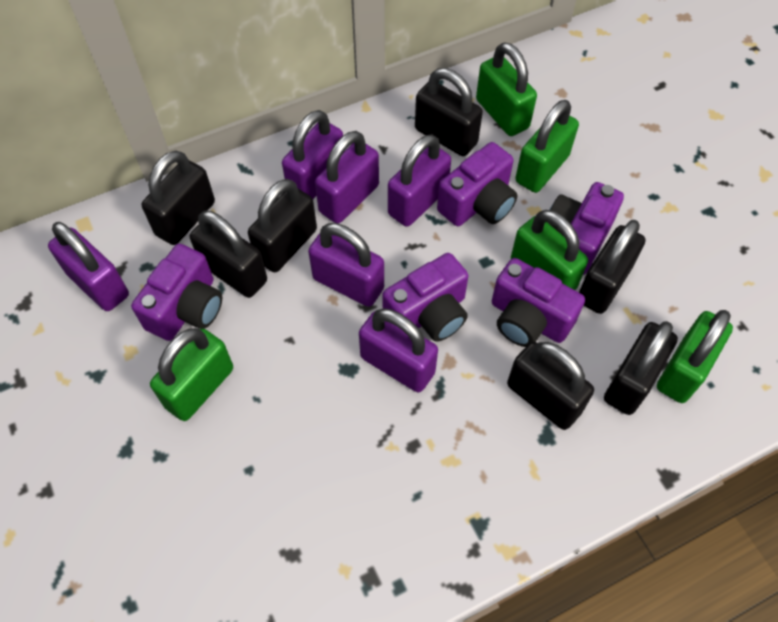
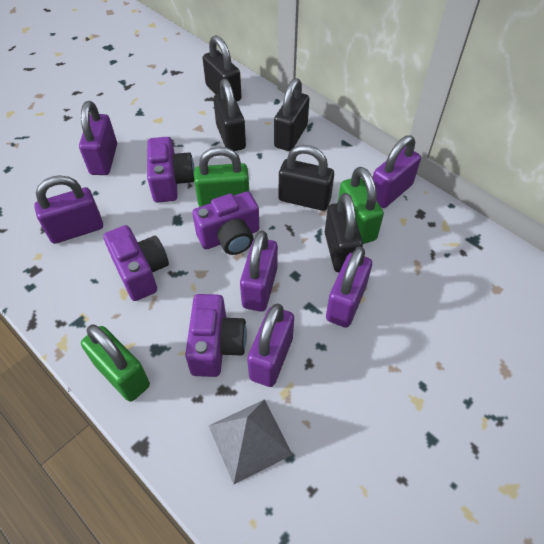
black padlock: 7 -> 5
green padlock: 5 -> 3
grey pyramid: 0 -> 1
purple camera: 5 -> 4

